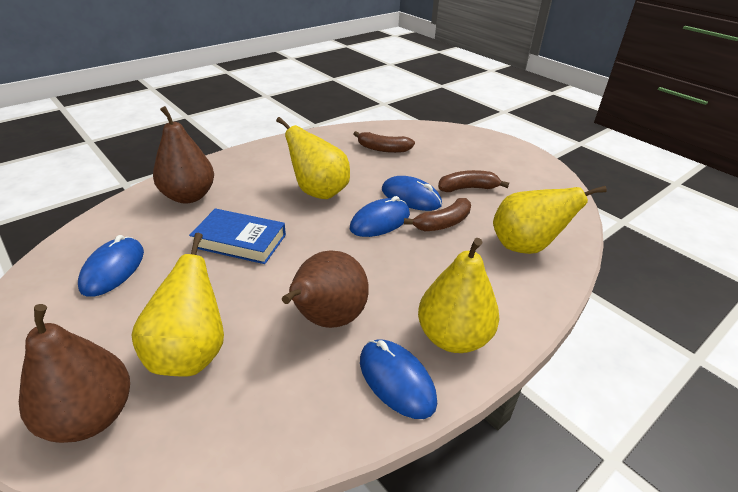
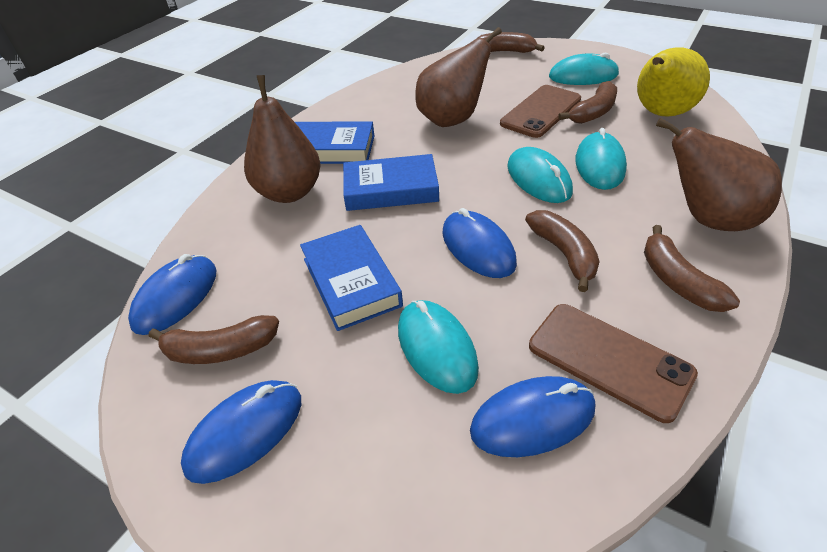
blue book: 1 -> 3
brown banana: 3 -> 5
brown phone: 0 -> 2
turquoise mouse: 0 -> 4
yellow pear: 4 -> 1

